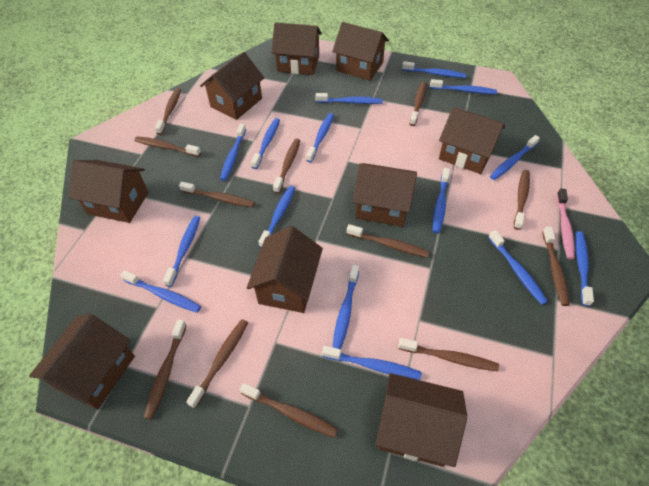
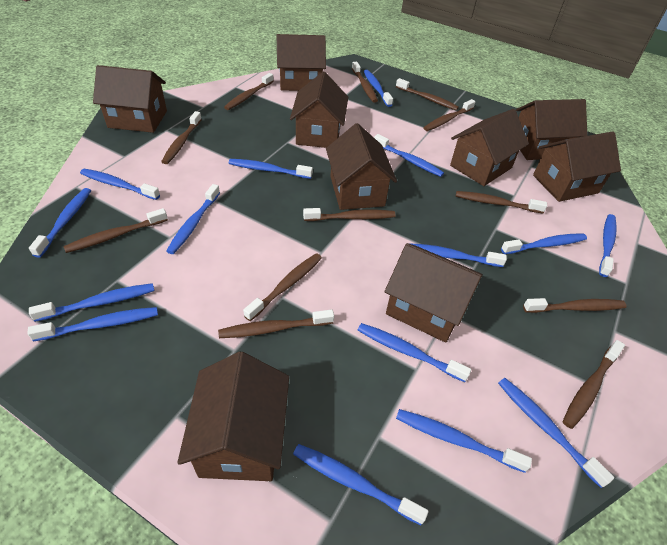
pink toothbrush: 1 -> 0

